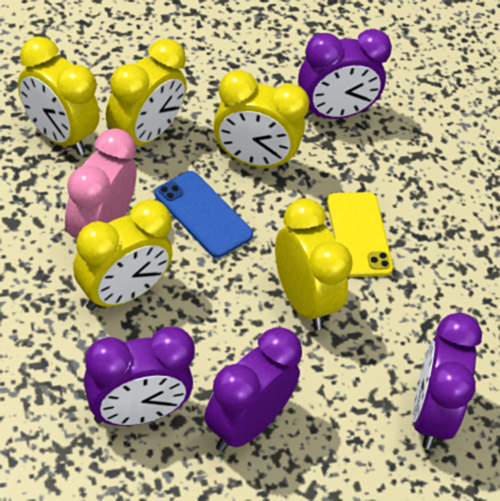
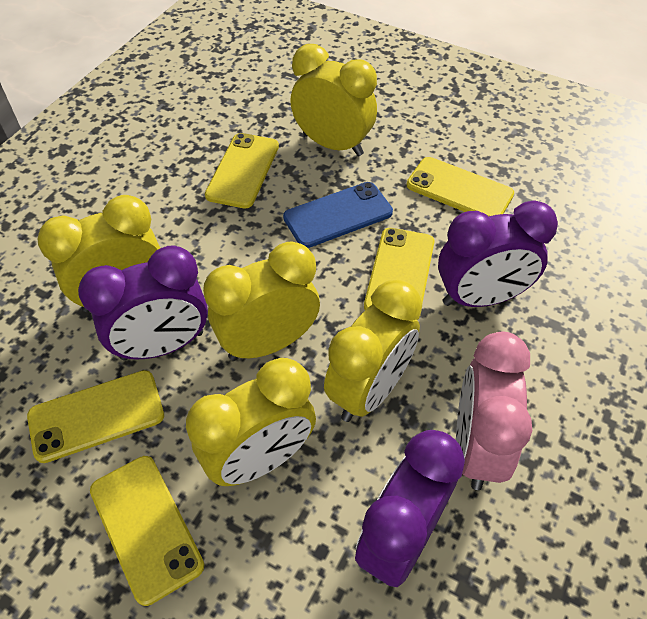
purple clock: 4 -> 3
yellow phone: 1 -> 5

